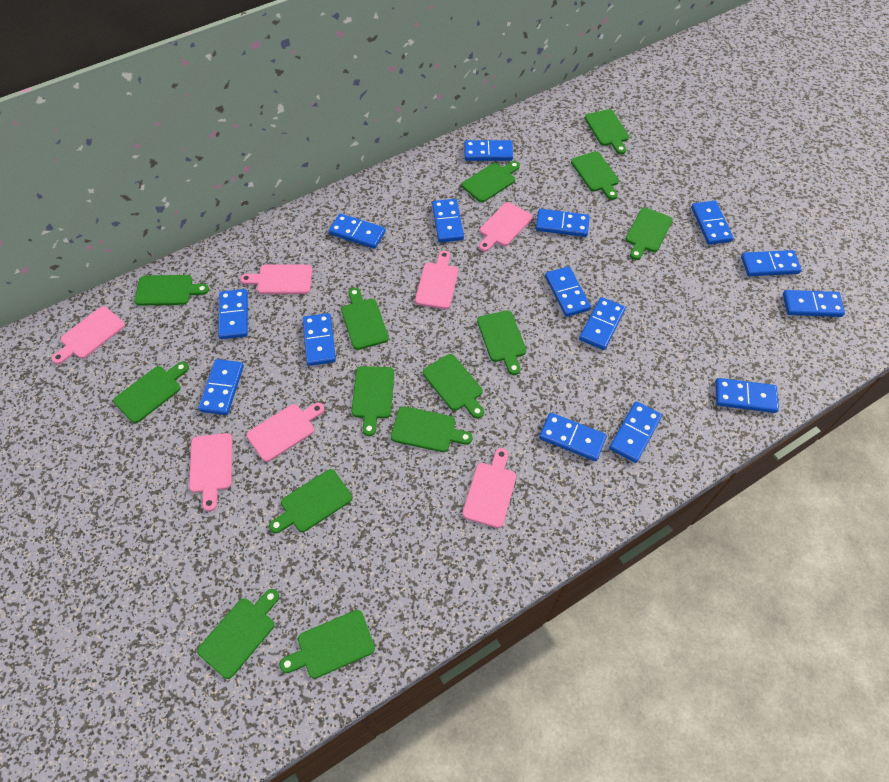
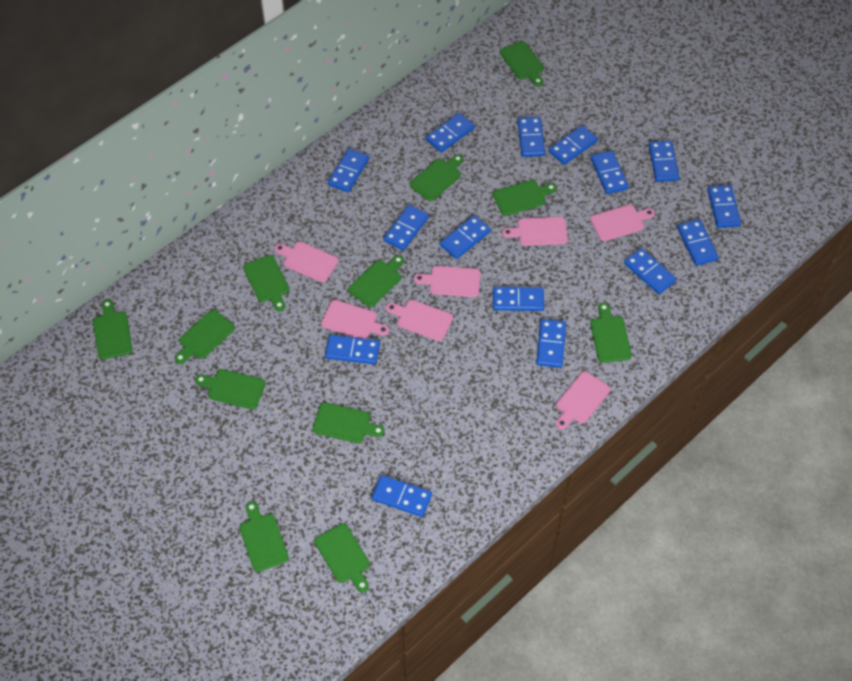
green cutting board: 14 -> 12

